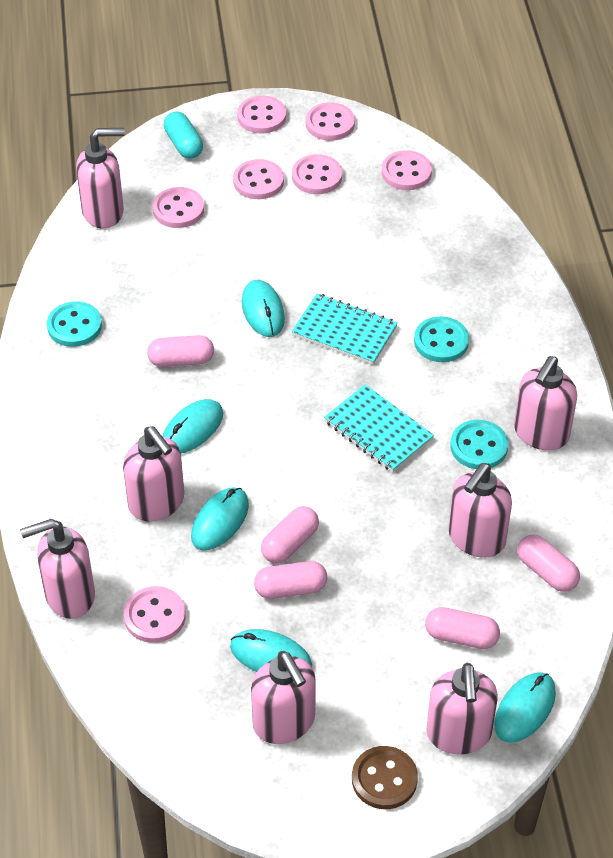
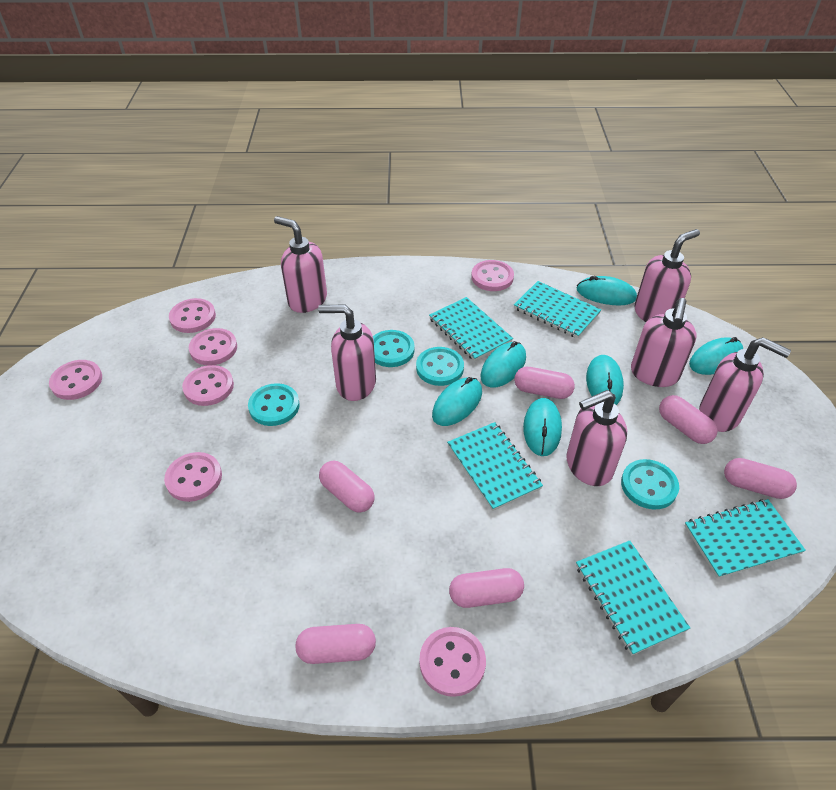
brown button: 1 -> 0
pink capsule: 5 -> 6
pink soap dispenser: 7 -> 6
turquoise button: 3 -> 4
turquoise capsule: 1 -> 0
turquoise mouse: 5 -> 6
turquoise notebook: 2 -> 5

